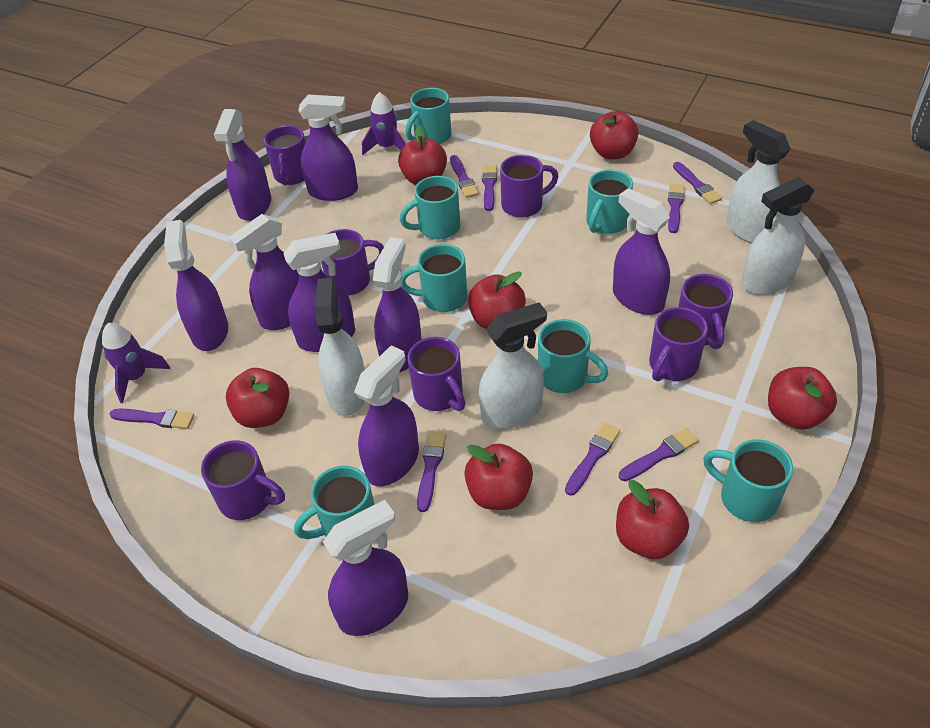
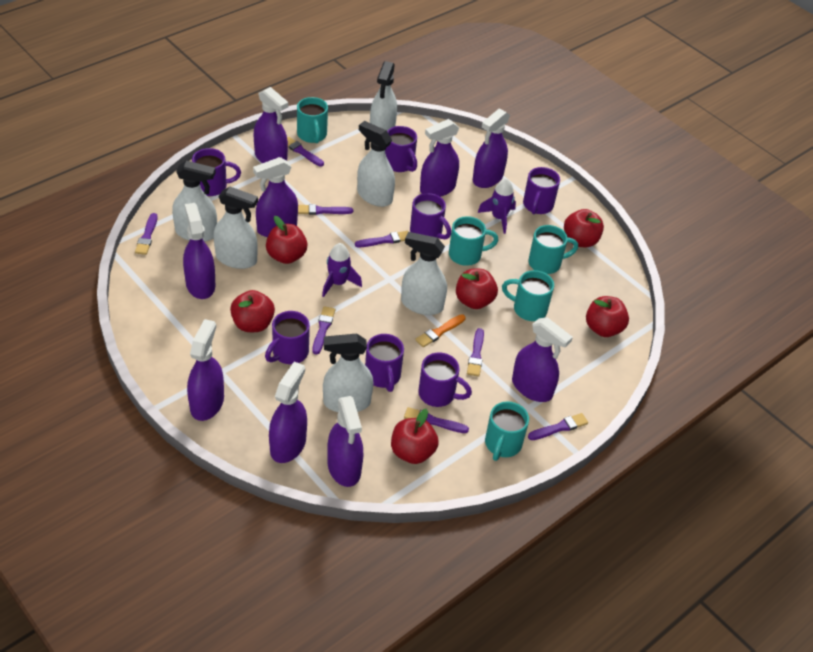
orange brush: 0 -> 1
red apple: 7 -> 6
turquoise mug: 7 -> 5
white spray bottle: 4 -> 6

